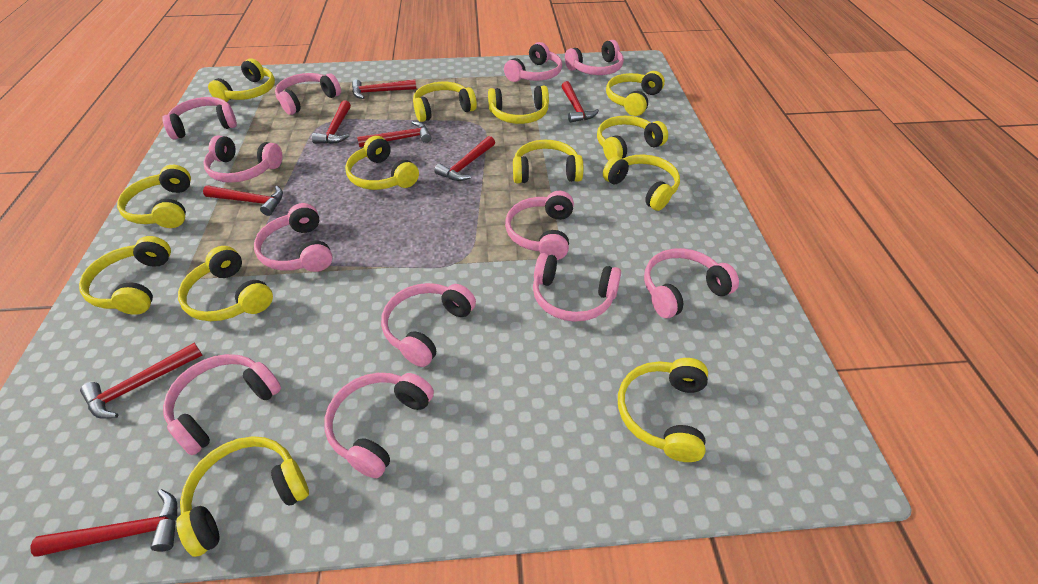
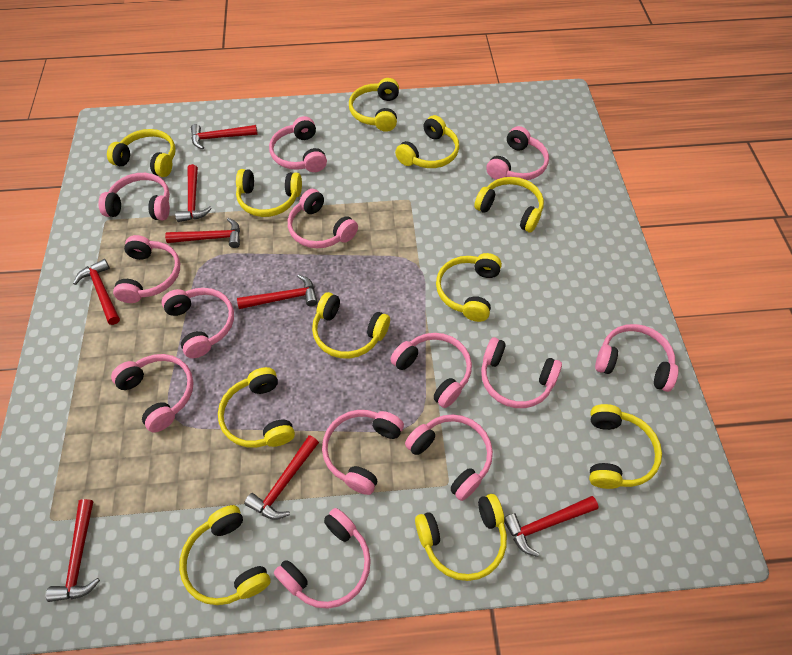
pink headphones: 12 -> 13
yellow headphones: 13 -> 11

